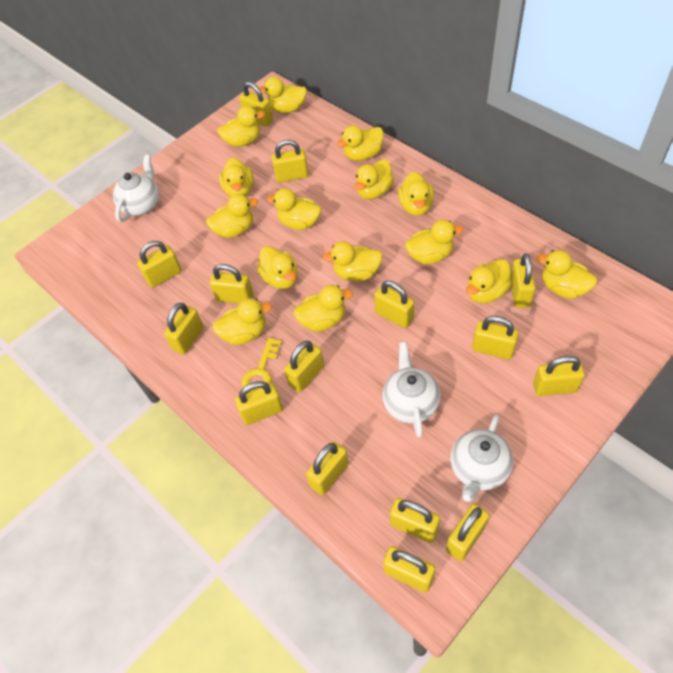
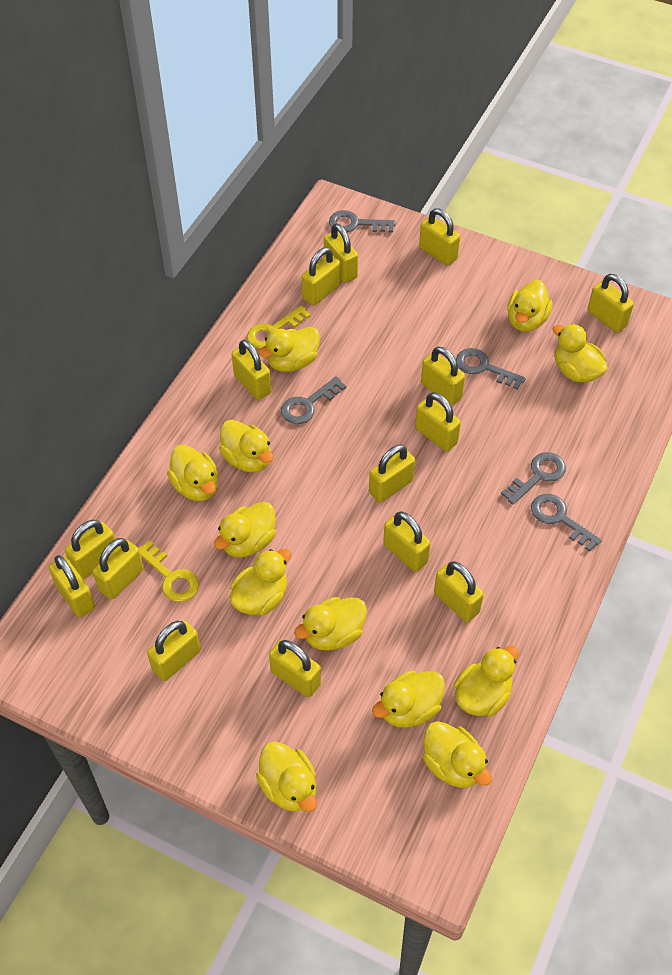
grey key: 0 -> 5
white teapot: 3 -> 0
yellow duck: 15 -> 12
yellow key: 1 -> 2

